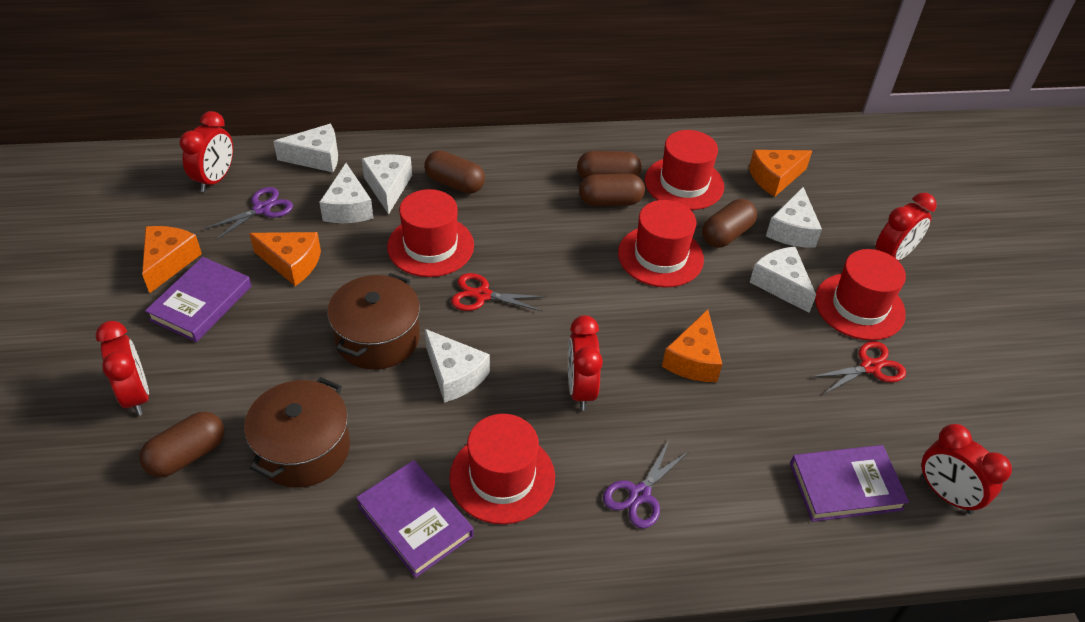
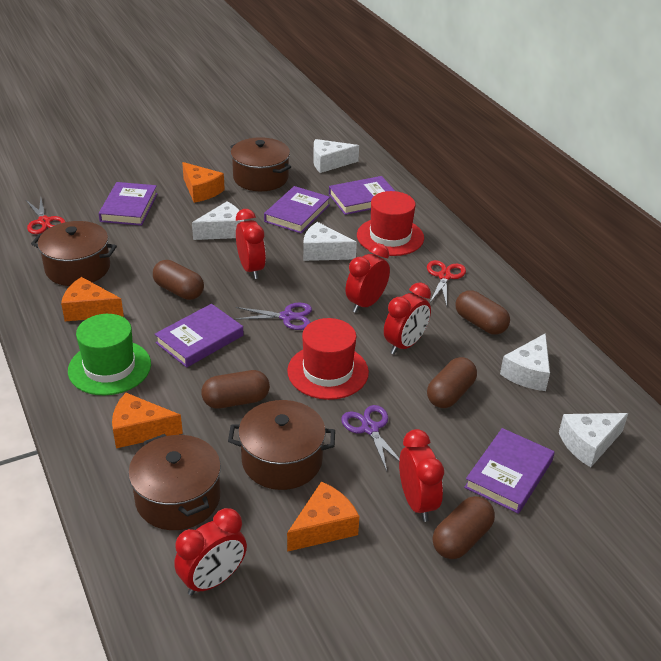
brown pot: 2 -> 4
green hat: 0 -> 1
purple book: 3 -> 5
red hat: 5 -> 2
white cheese: 6 -> 5

